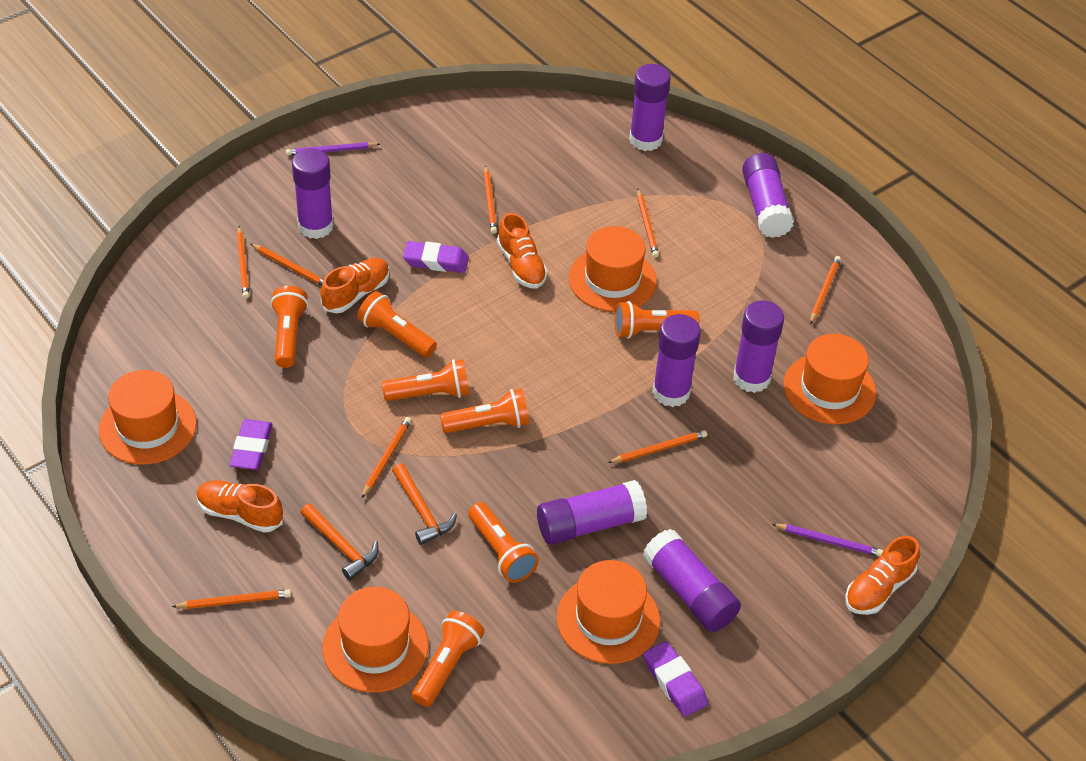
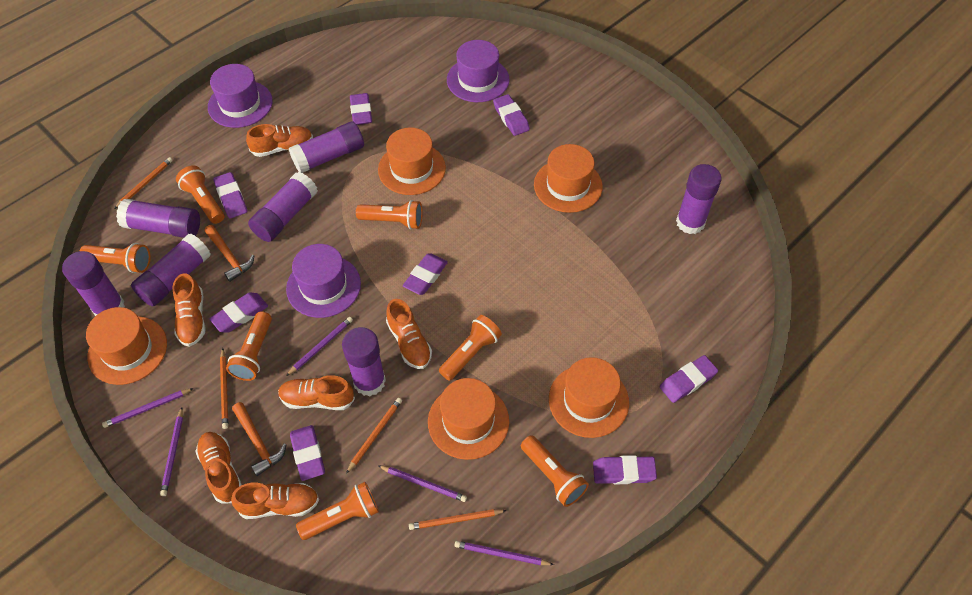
orange pencil: 8 -> 4
orange shoe: 4 -> 6
purple eraser: 3 -> 8
purple hat: 0 -> 3
purple pencil: 2 -> 5

